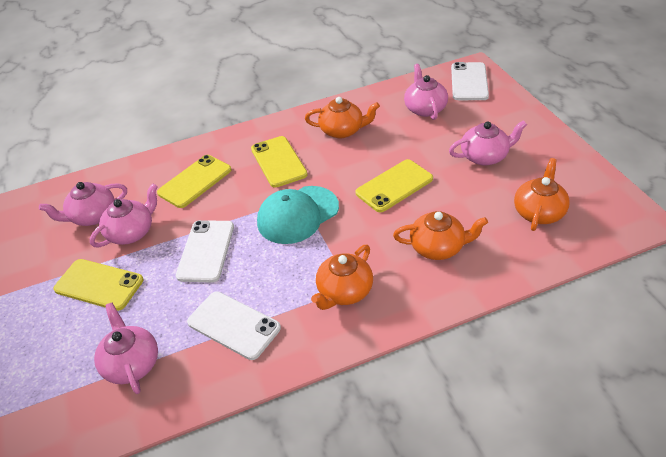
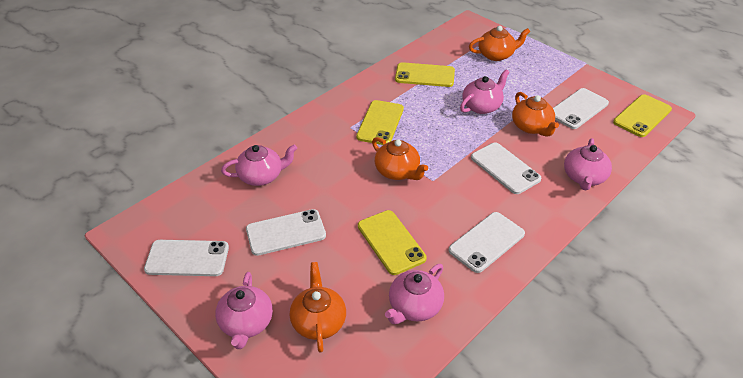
turquoise cap: 1 -> 0
white phone: 3 -> 5

